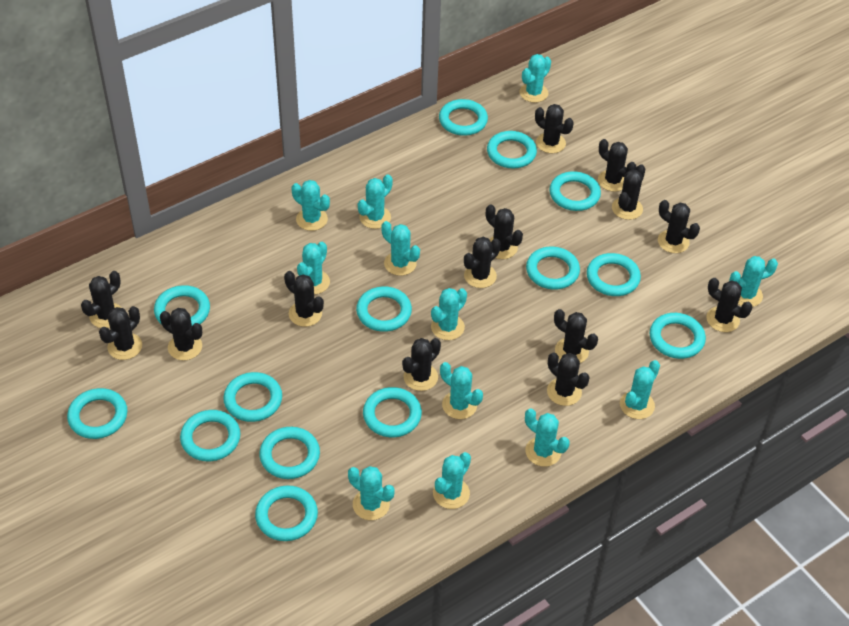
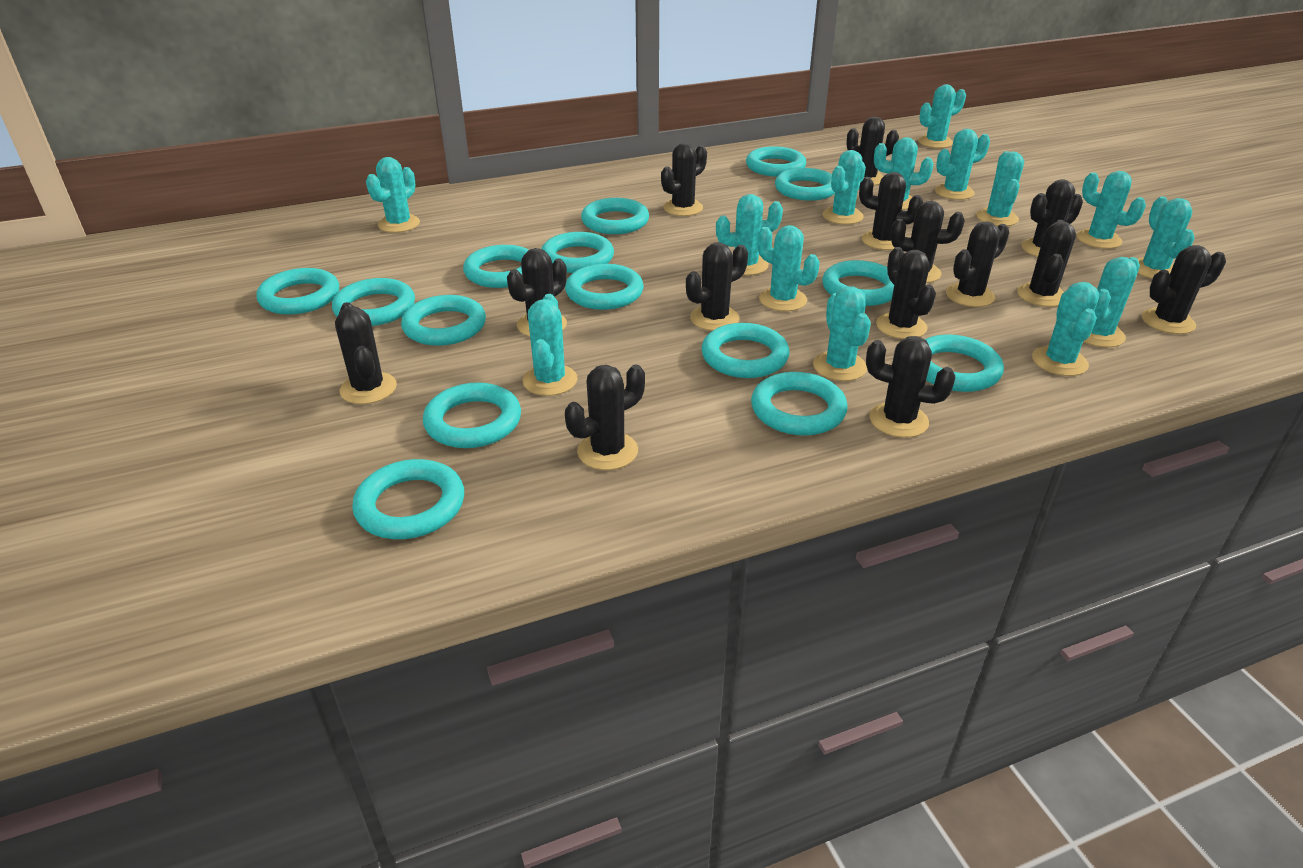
turquoise cactus: 12 -> 14
turquoise ring: 14 -> 15

